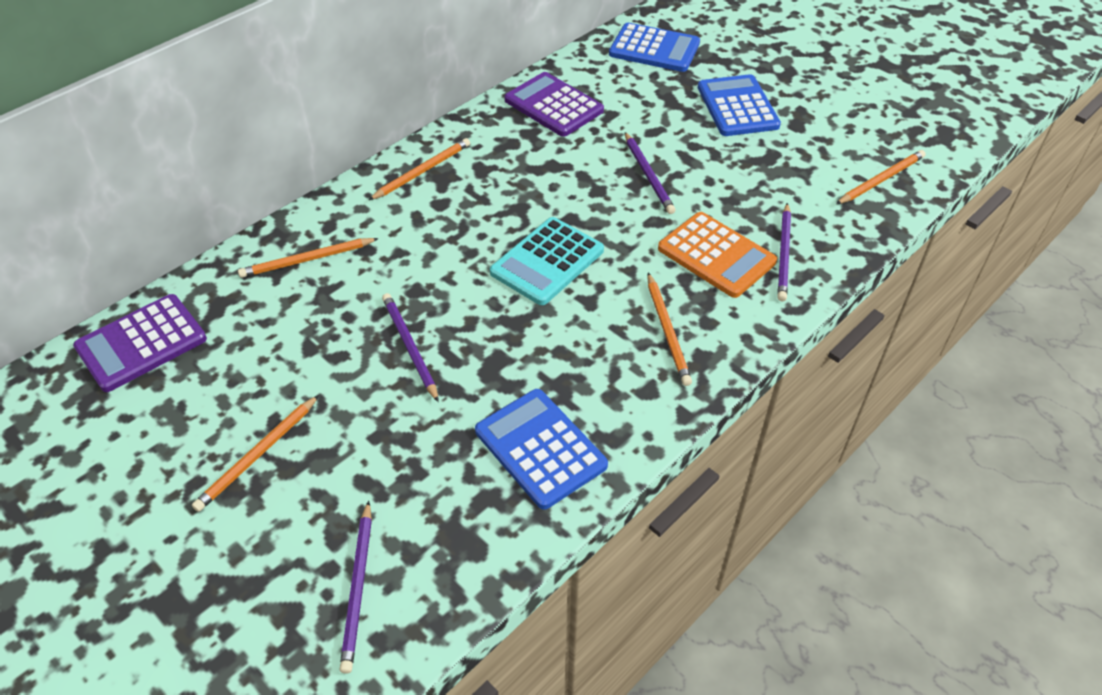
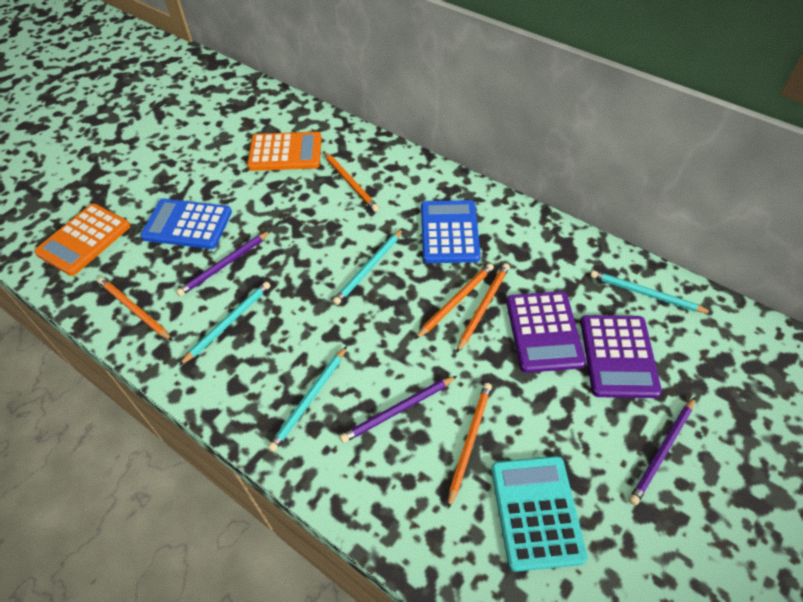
blue calculator: 3 -> 2
orange calculator: 1 -> 2
purple pencil: 4 -> 3
turquoise pencil: 0 -> 4

